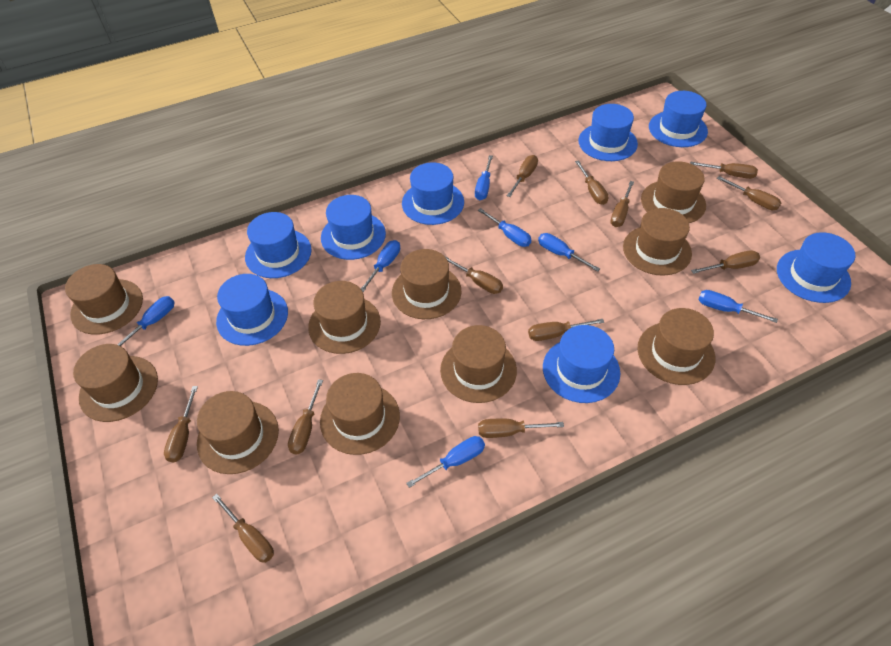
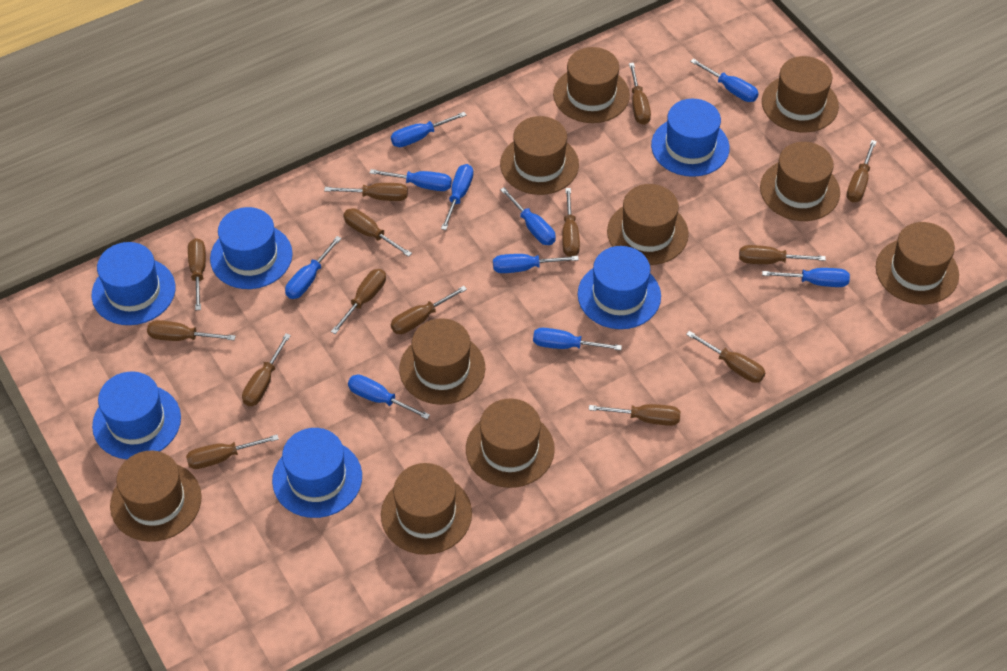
blue hat: 8 -> 6
blue screwdriver: 7 -> 10
brown screwdriver: 12 -> 14

